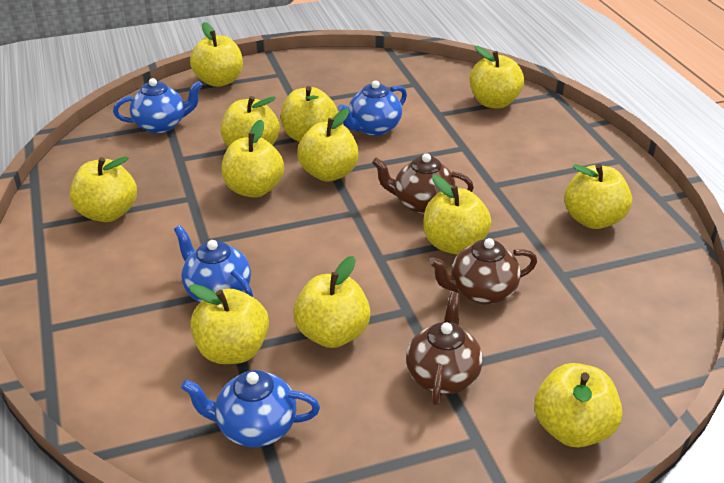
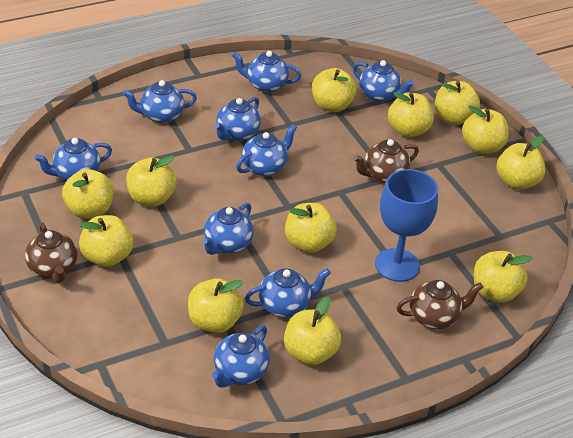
blue goblet: 0 -> 1
blue teapot: 4 -> 9

